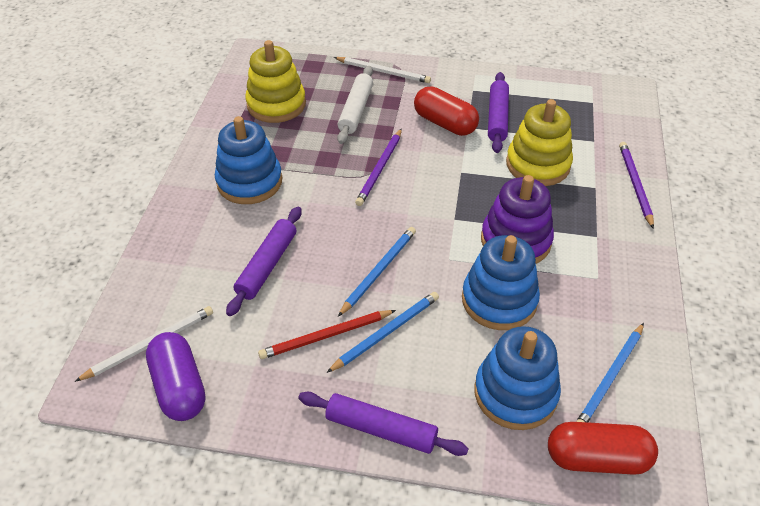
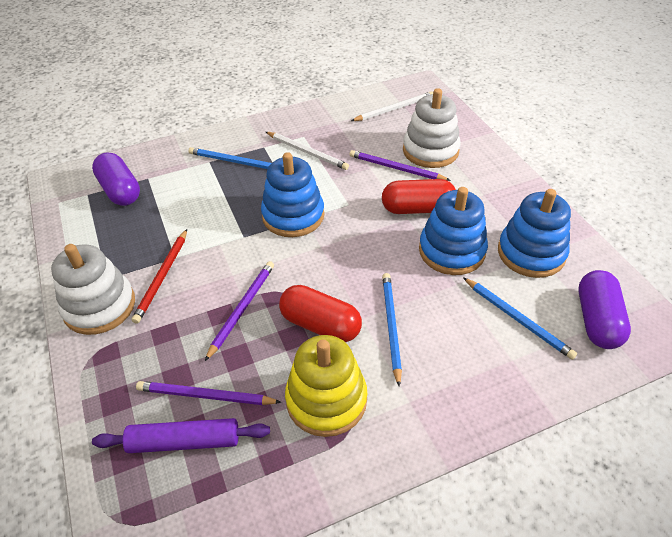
purple capsule: 1 -> 2
purple pencil: 2 -> 3
purple rolling pin: 3 -> 1
purple stacking toy: 1 -> 0
white rolling pin: 1 -> 0
white stacking toy: 0 -> 2
yellow stacking toy: 2 -> 1

